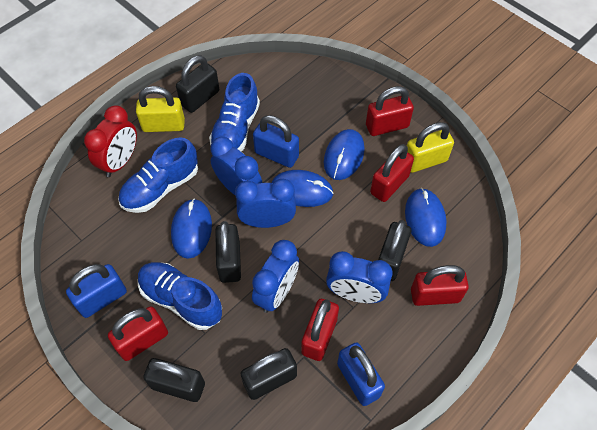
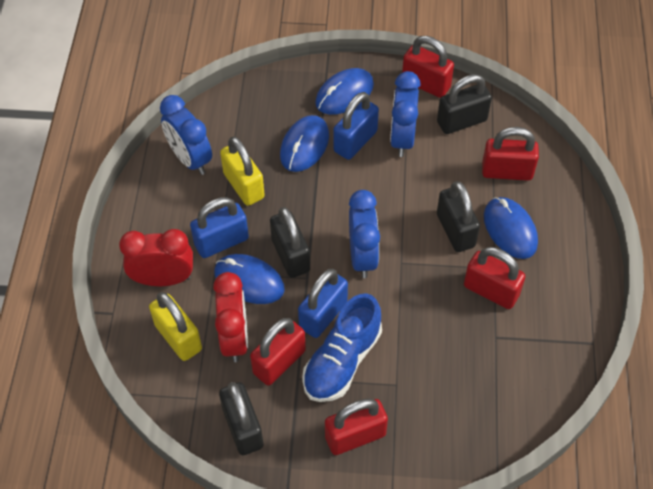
black padlock: 5 -> 4
blue clock: 4 -> 3
blue shoe: 3 -> 1
red clock: 1 -> 2

